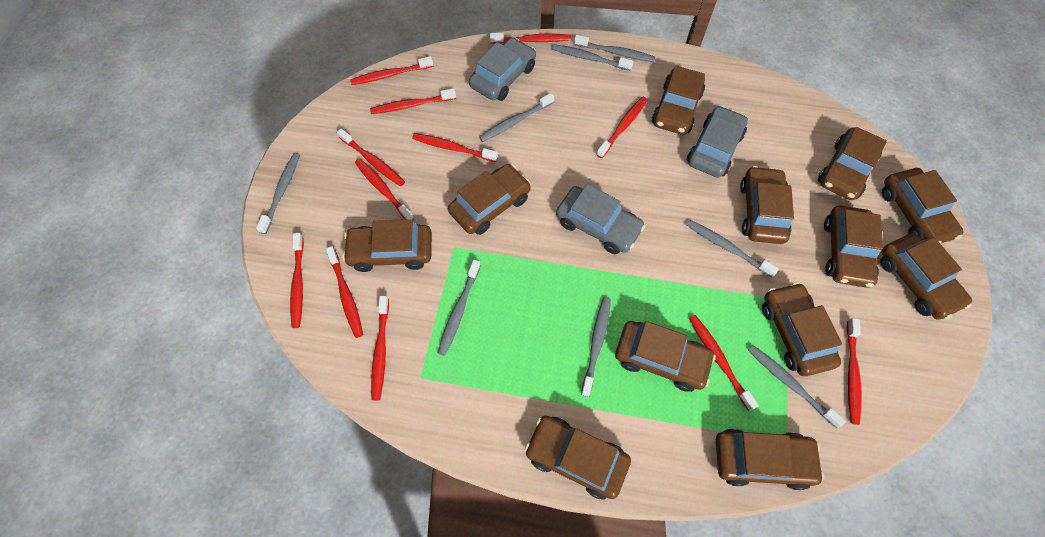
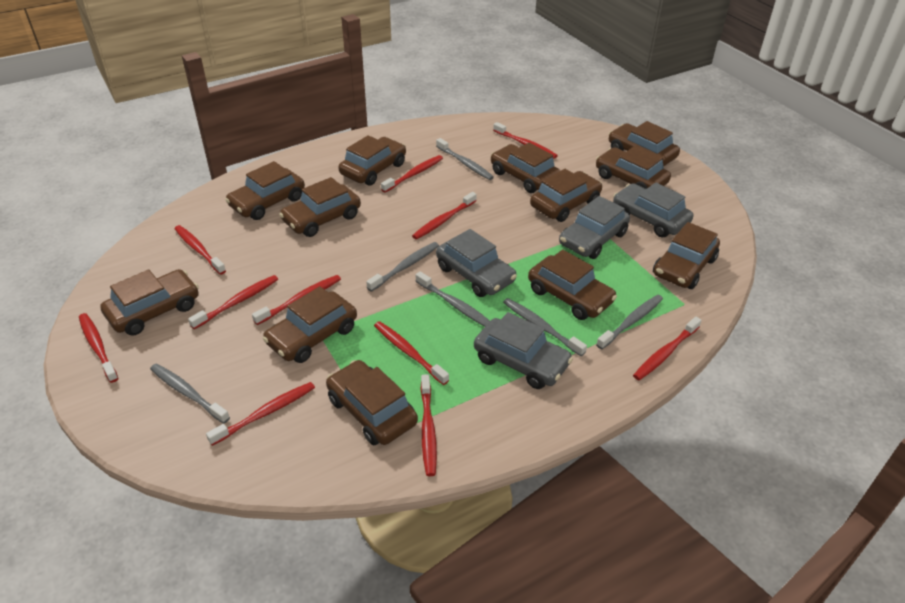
grey car: 3 -> 4
grey toothbrush: 8 -> 6
red toothbrush: 12 -> 11

